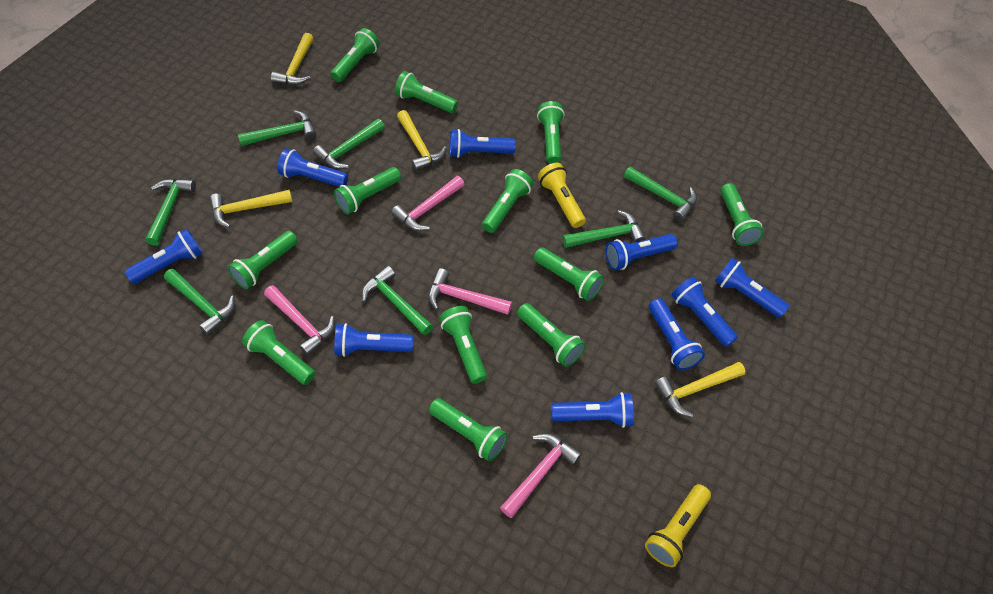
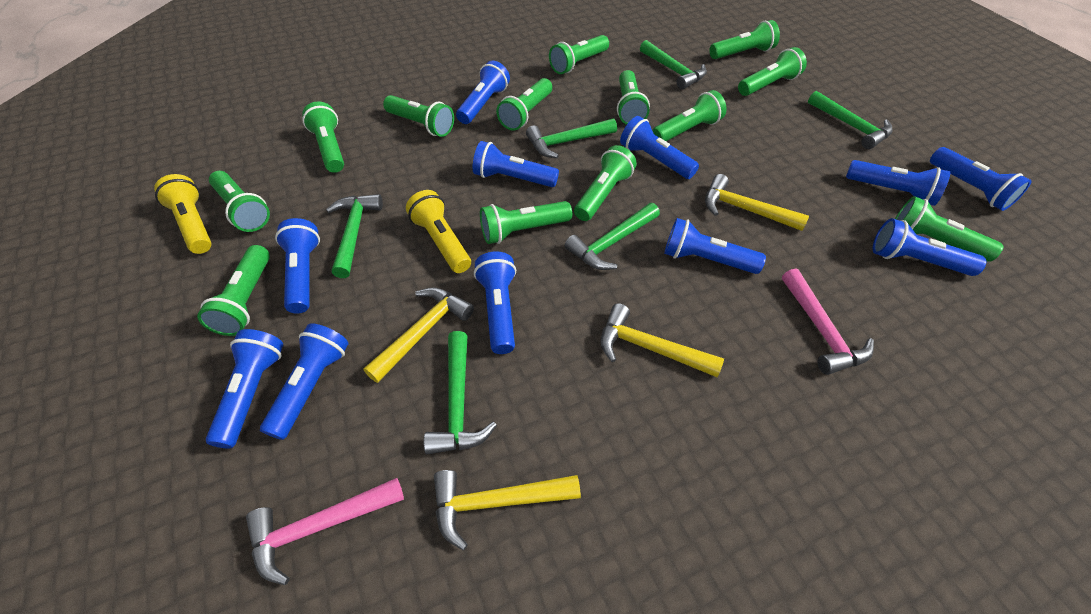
blue flashlight: 9 -> 11
green flashlight: 12 -> 13
green hammer: 7 -> 6
pink hammer: 4 -> 2

